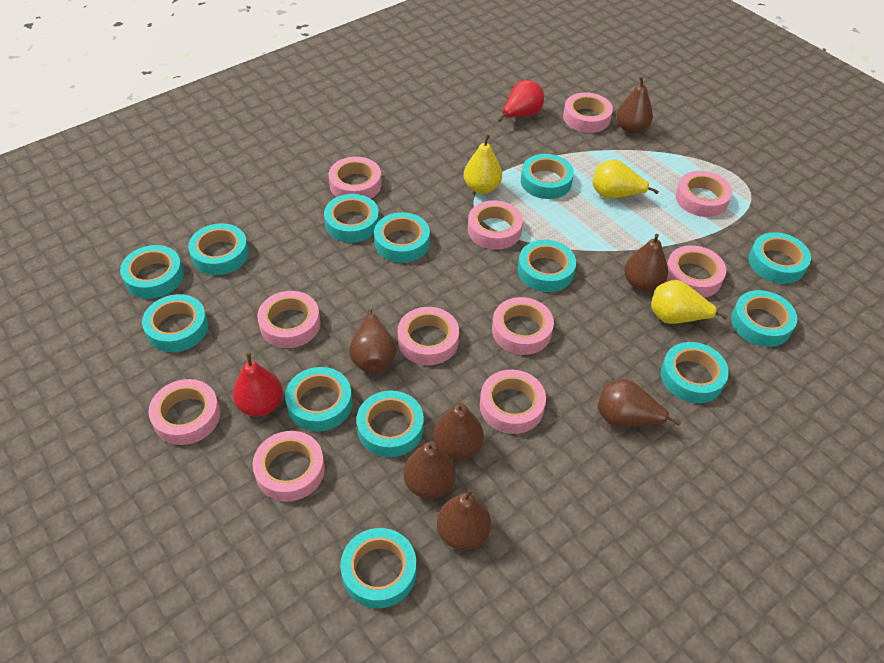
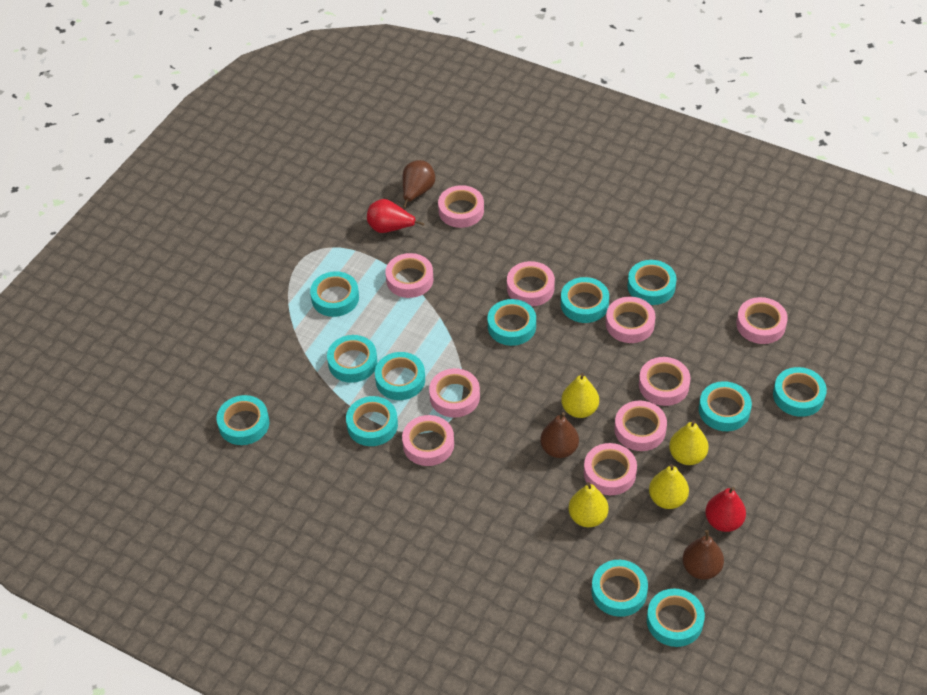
brown pear: 7 -> 3
pink tape: 11 -> 10
turquoise tape: 13 -> 12
yellow pear: 3 -> 4

